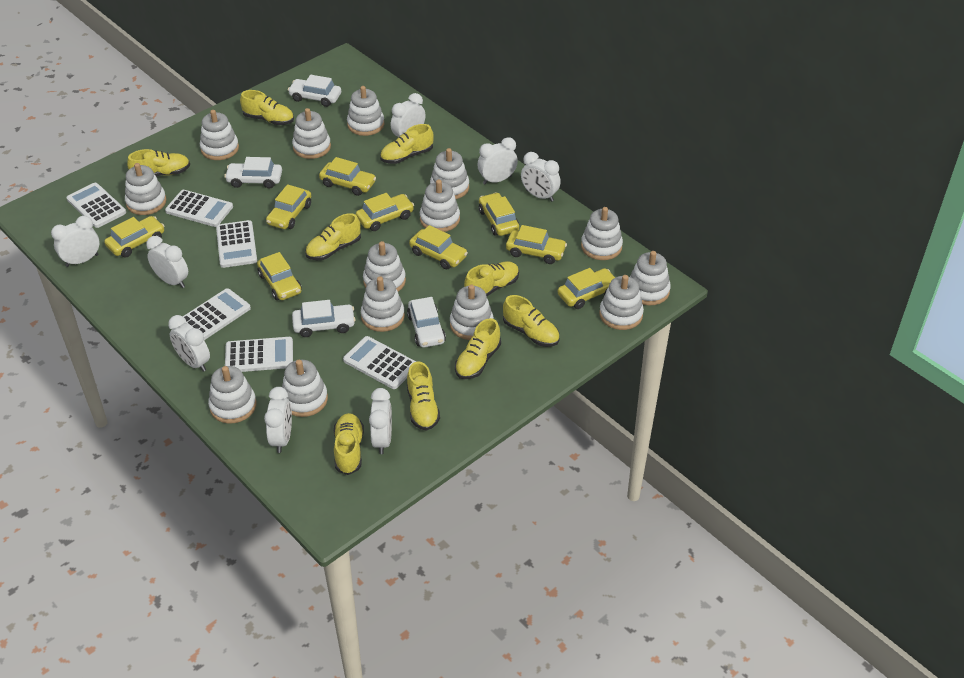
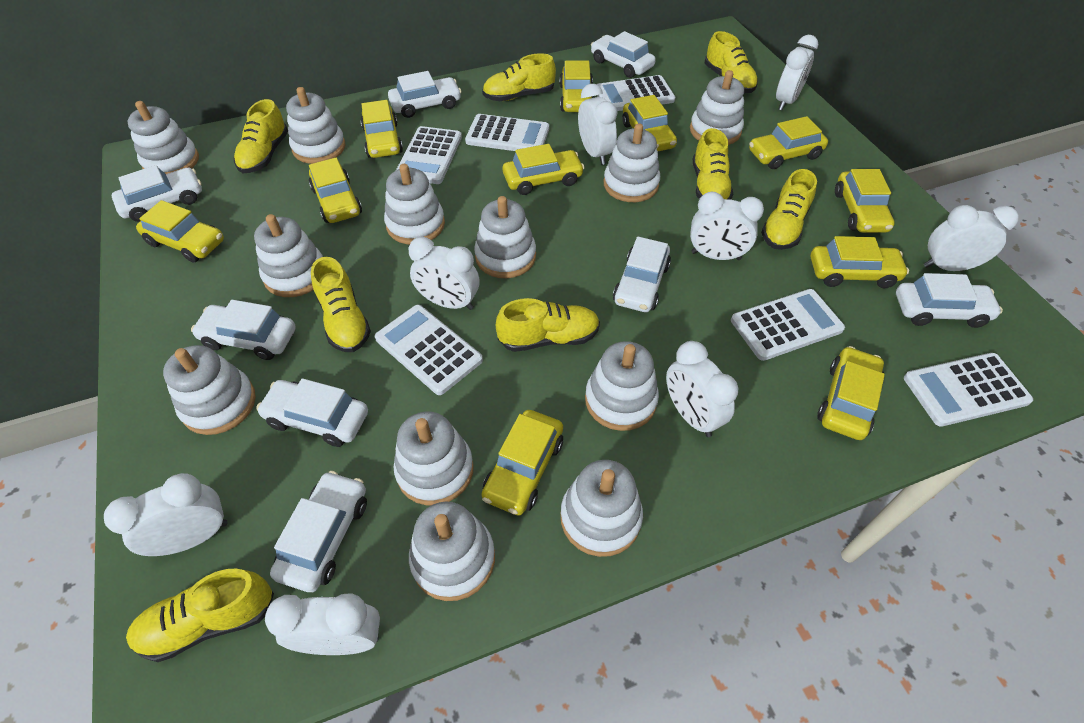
white car: 4 -> 8
white stacking toy: 14 -> 12
yellow car: 9 -> 11
yellow shoe: 9 -> 8

